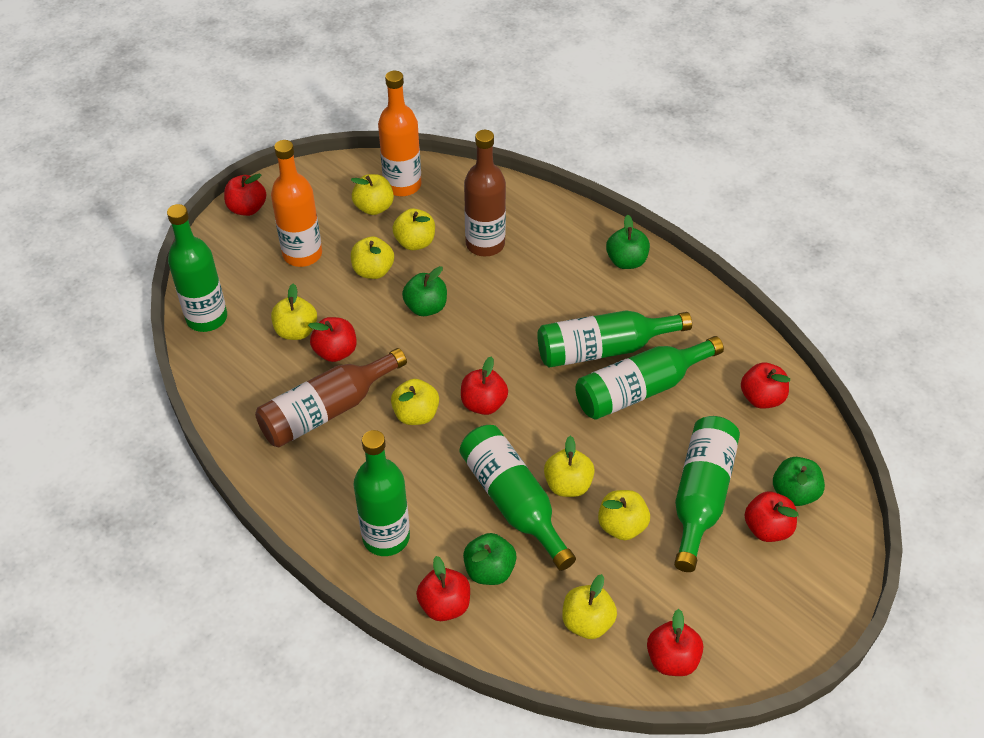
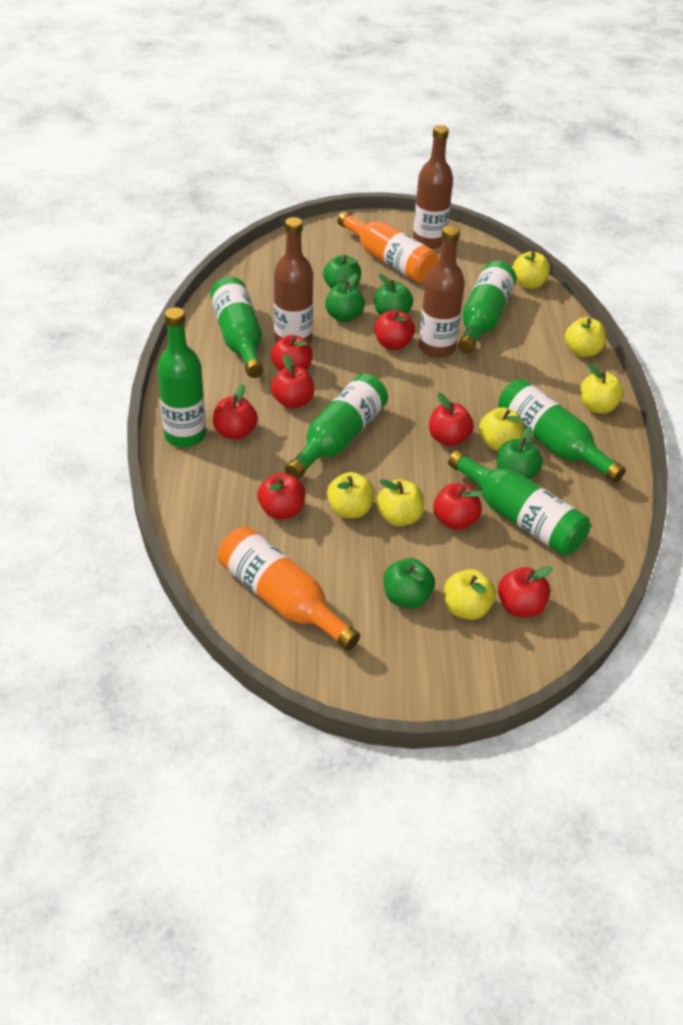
brown bottle: 2 -> 3
green apple: 4 -> 5
red apple: 7 -> 8
yellow apple: 8 -> 7

